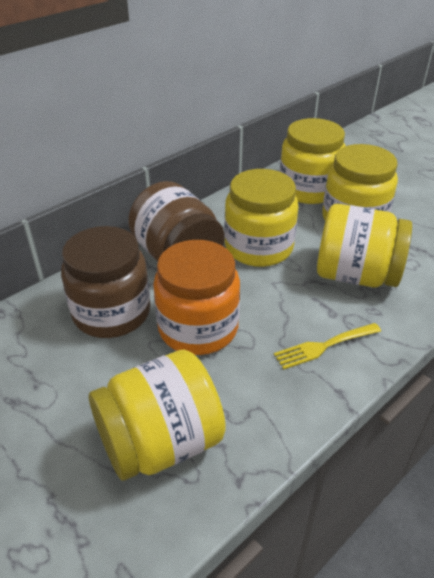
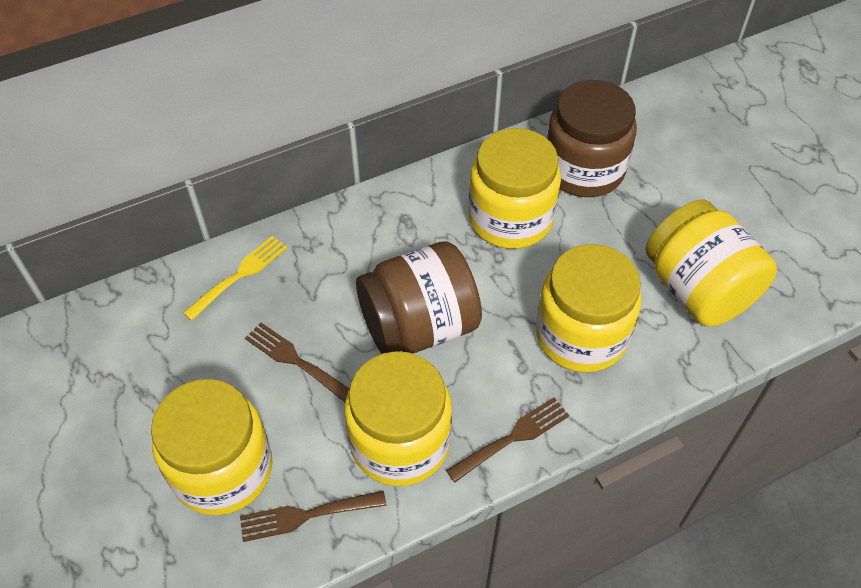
brown fork: 0 -> 3
orange jar: 1 -> 0

